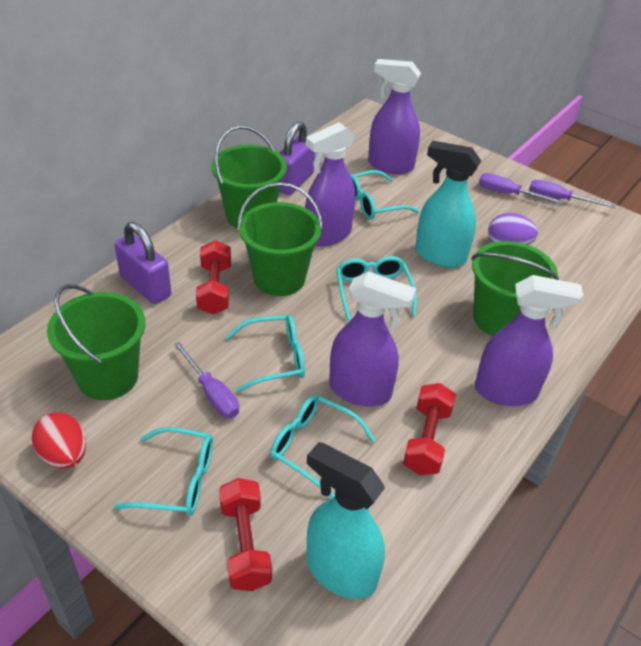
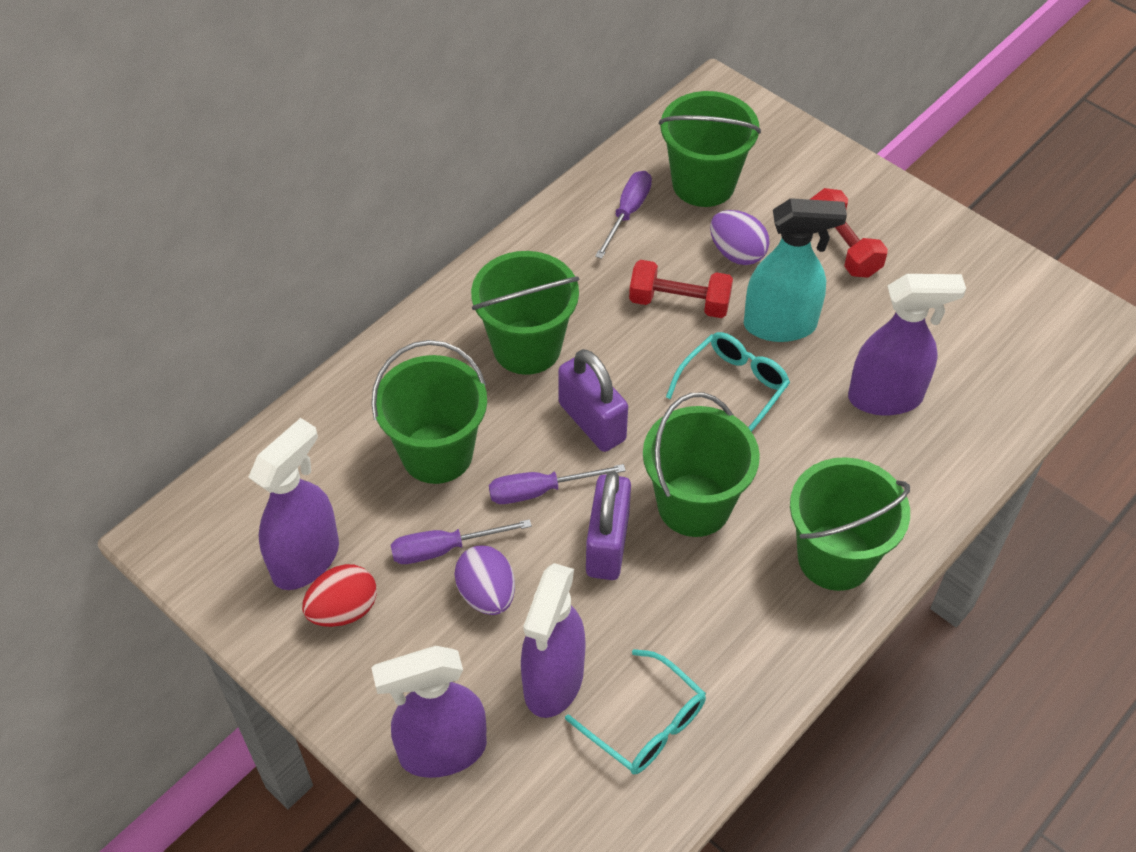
green bucket: 4 -> 5
purple egg: 1 -> 2
red dumbbell: 3 -> 2
turquoise glasses: 5 -> 2
turquoise spray bottle: 2 -> 1

